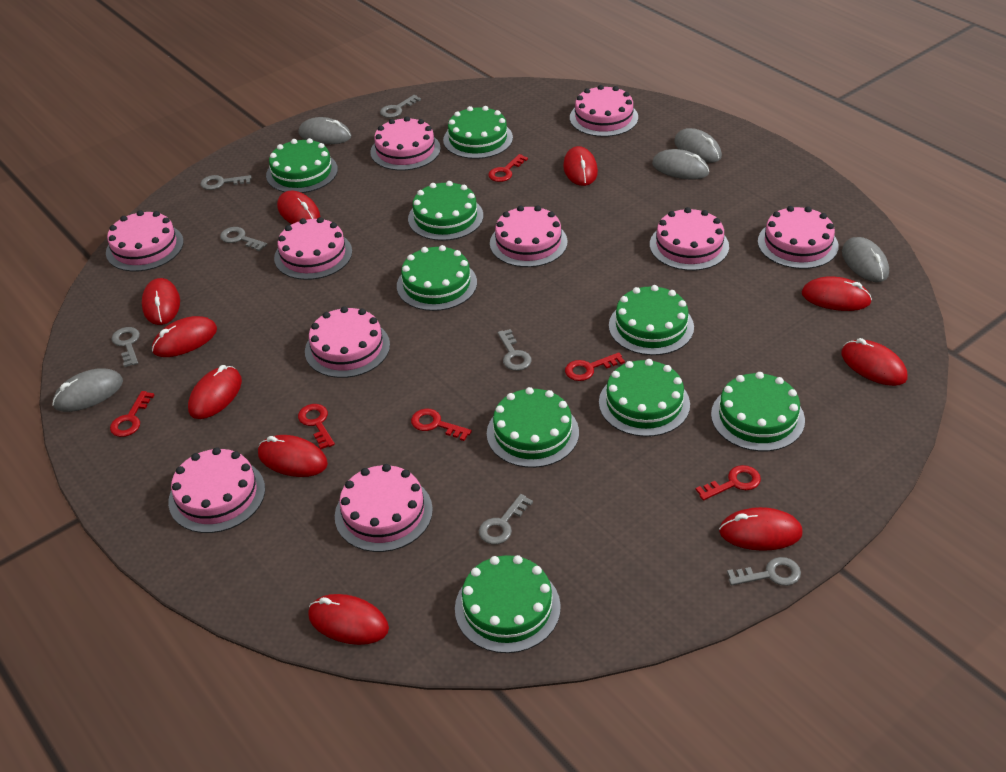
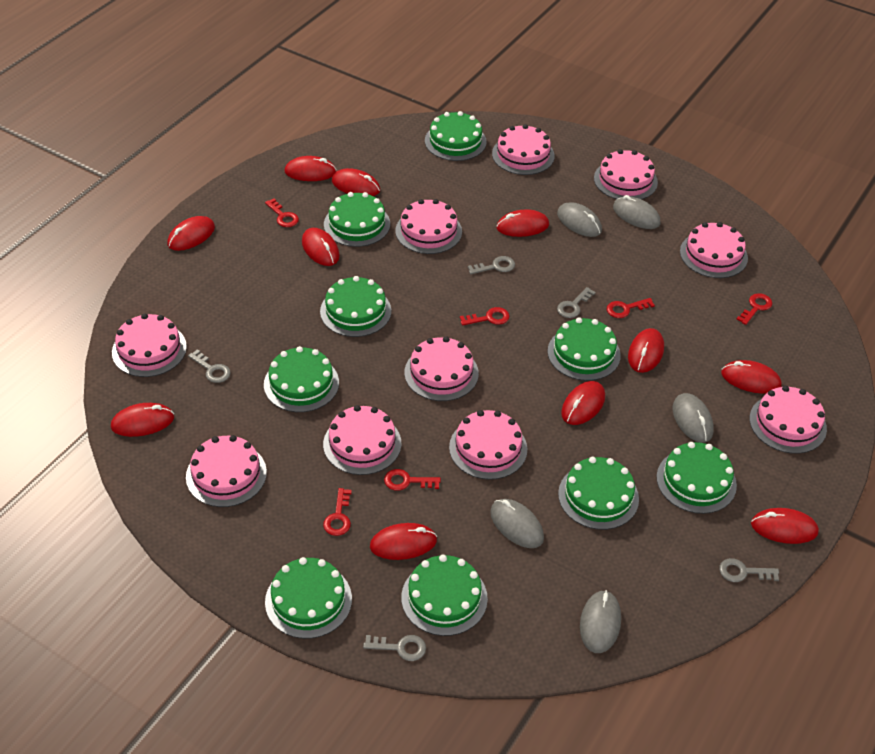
grey key: 7 -> 5
red mouse: 10 -> 11

